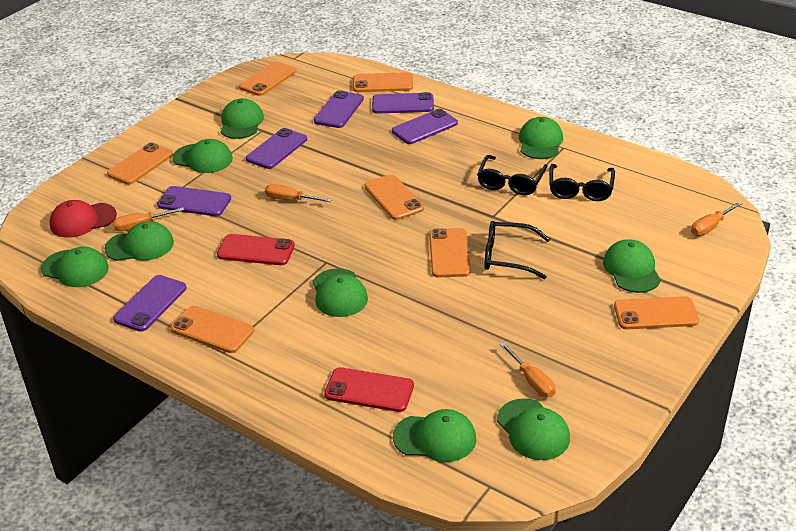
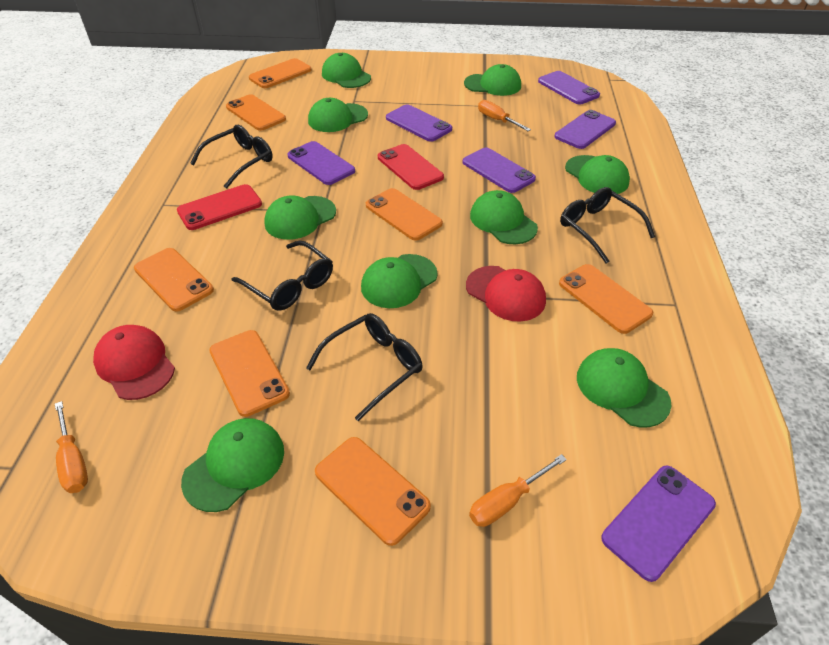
black glasses: 3 -> 4
orange screwdriver: 4 -> 3
red cap: 1 -> 2

